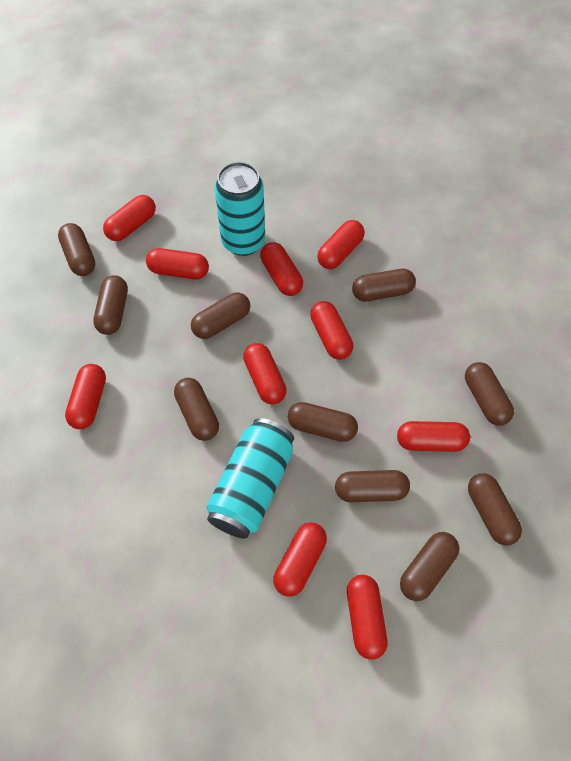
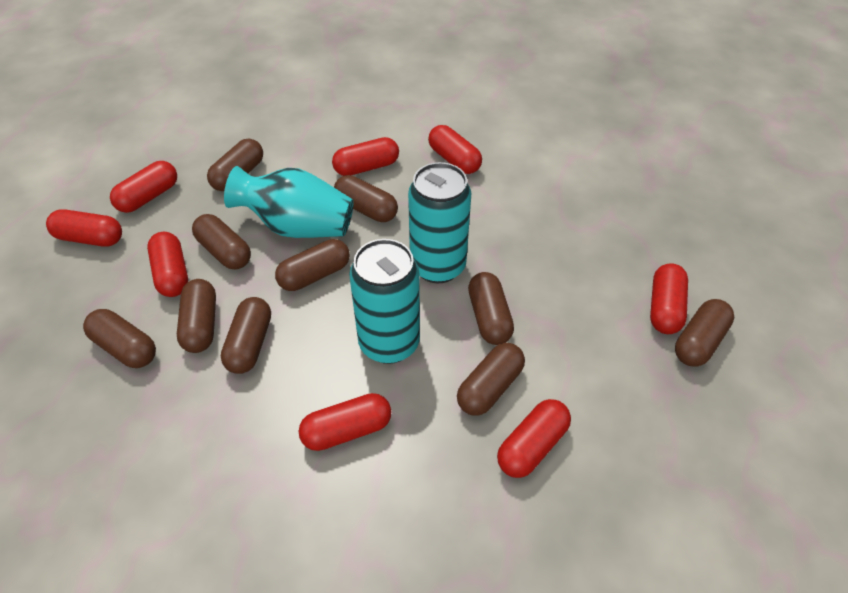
red capsule: 10 -> 8
turquoise vase: 0 -> 1

